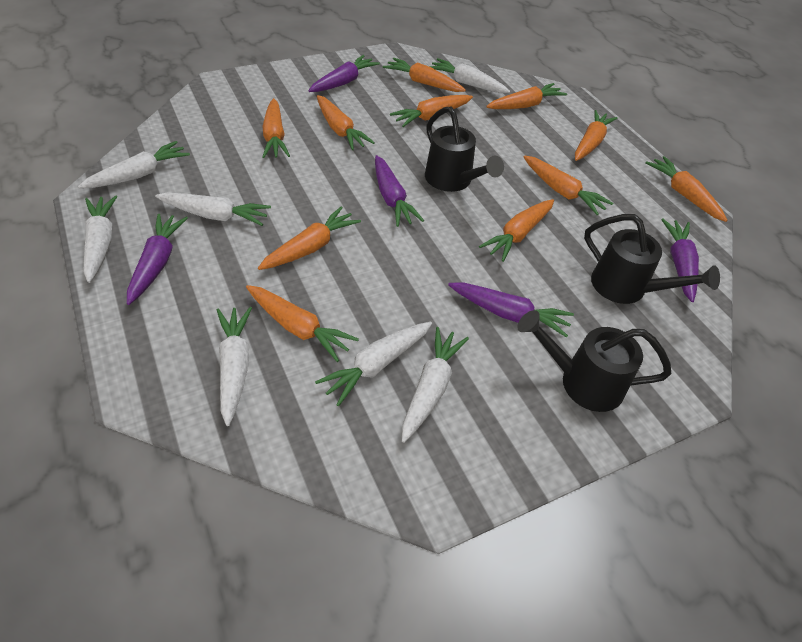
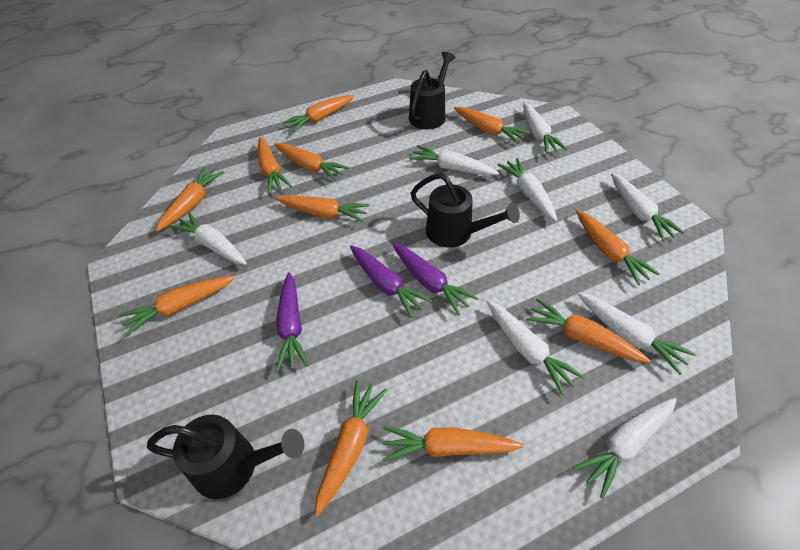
purple carrot: 5 -> 3
white carrot: 7 -> 8

